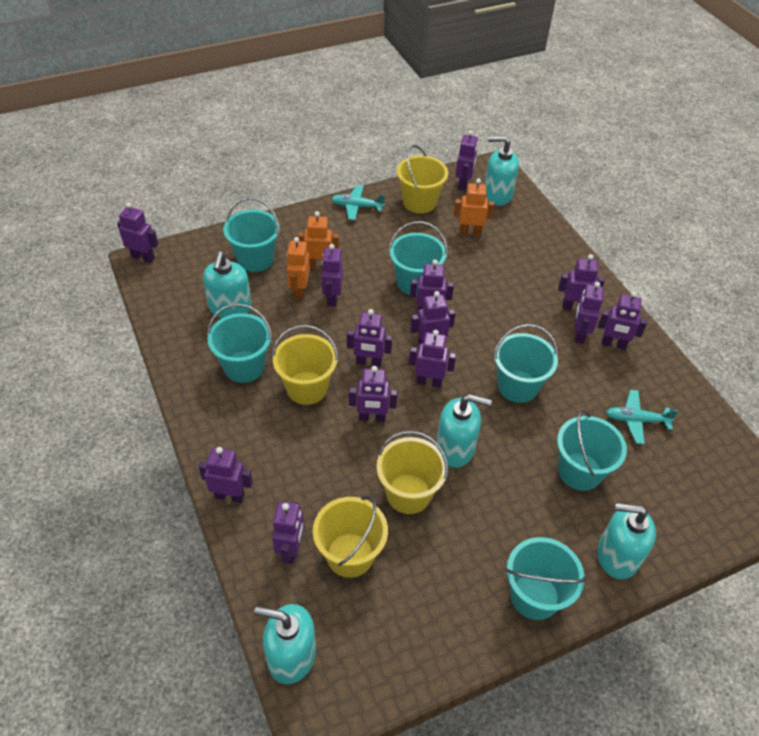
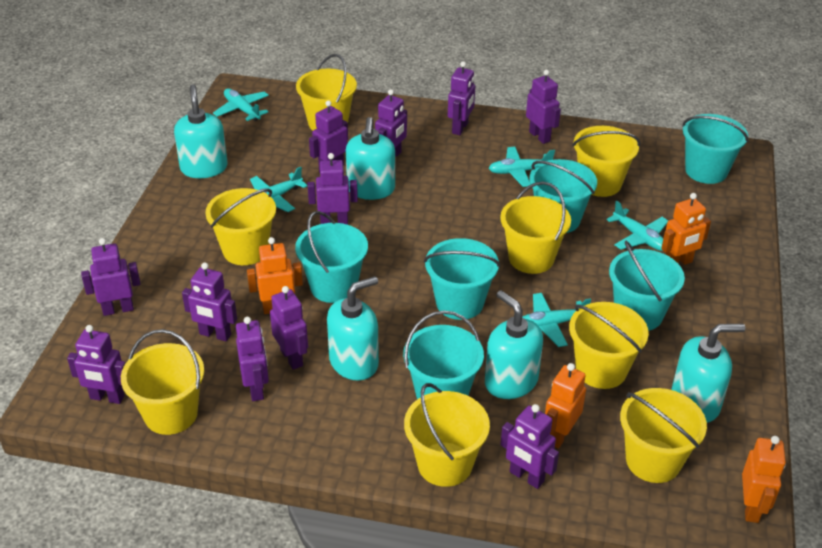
orange robot: 3 -> 4
purple robot: 13 -> 11
turquoise plane: 2 -> 5
yellow bucket: 4 -> 8

